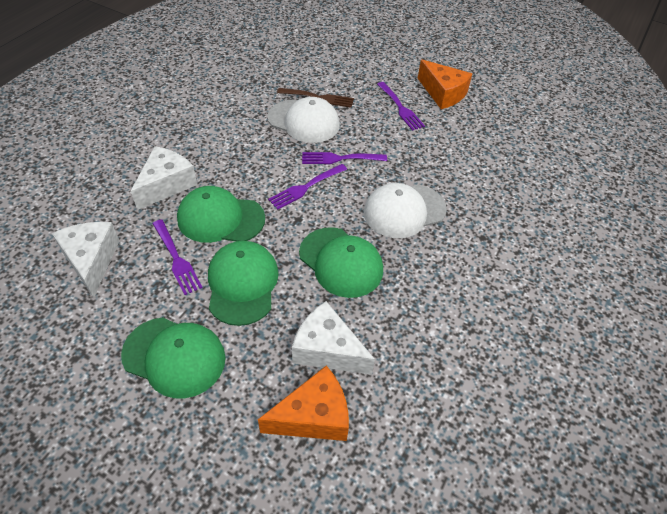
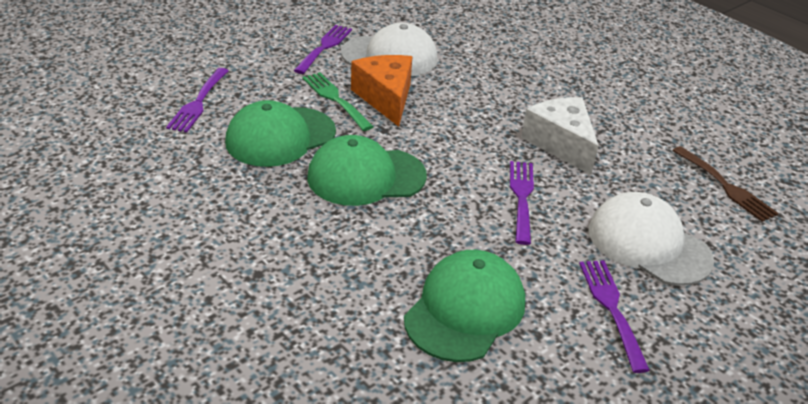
green cap: 4 -> 3
green fork: 0 -> 1
orange cheese: 2 -> 1
white cheese: 3 -> 1

